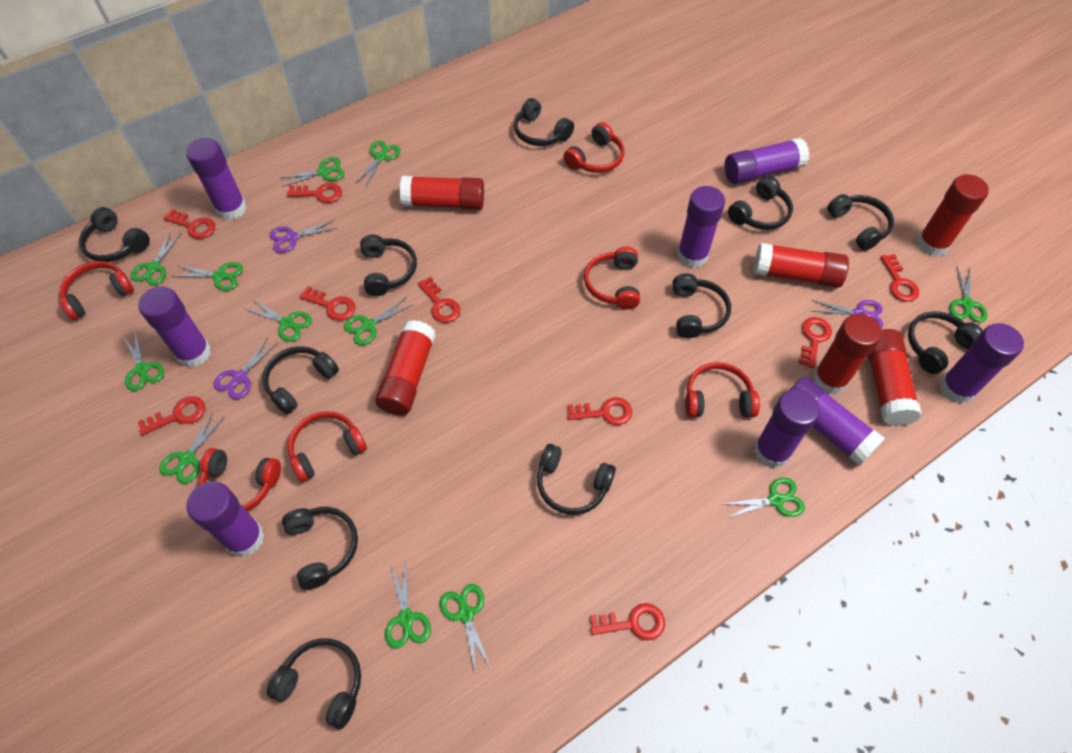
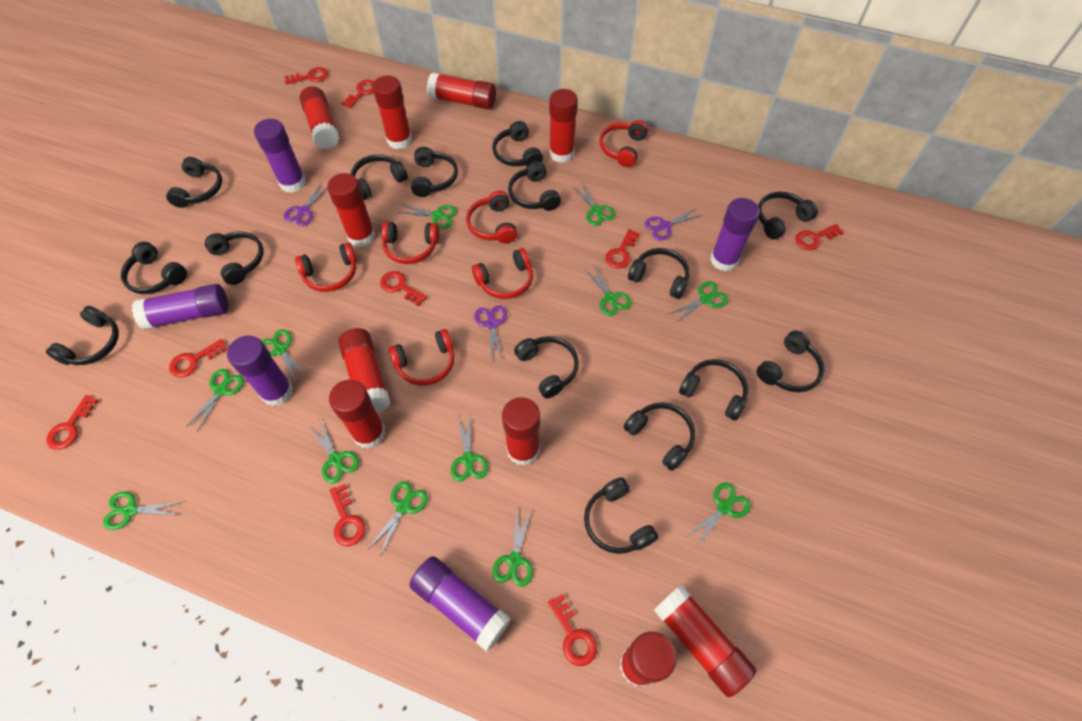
black headphones: 11 -> 15
purple glue stick: 8 -> 5
red glue stick: 6 -> 10

